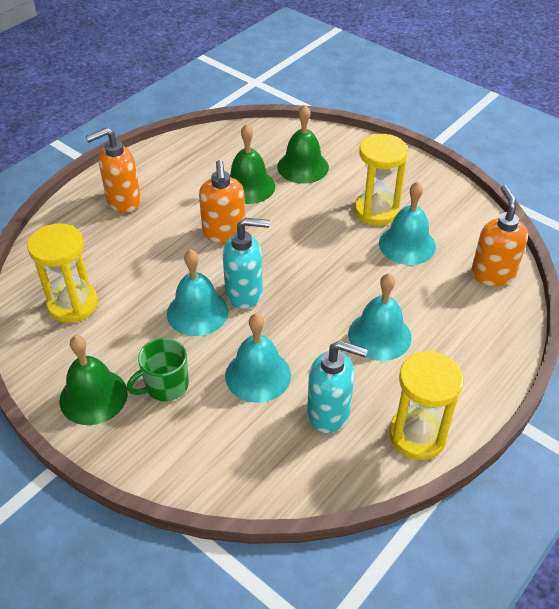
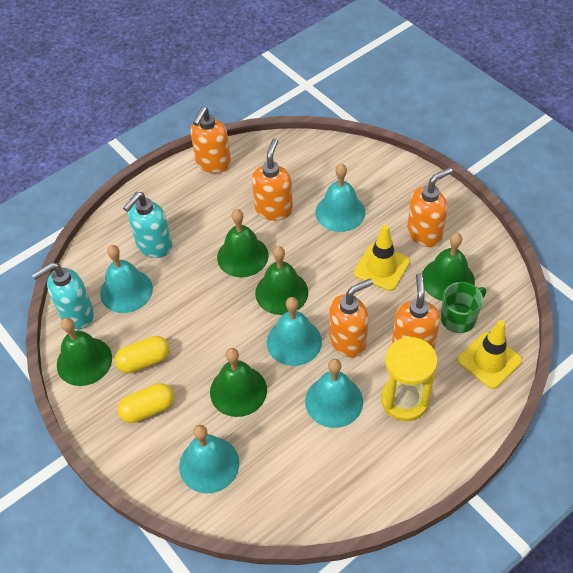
green bell: 3 -> 5
orange soap dispenser: 3 -> 5
turquoise bell: 4 -> 5
yellow capsule: 0 -> 2
yellow hourglass: 3 -> 1
yellow traffic cone: 0 -> 2

